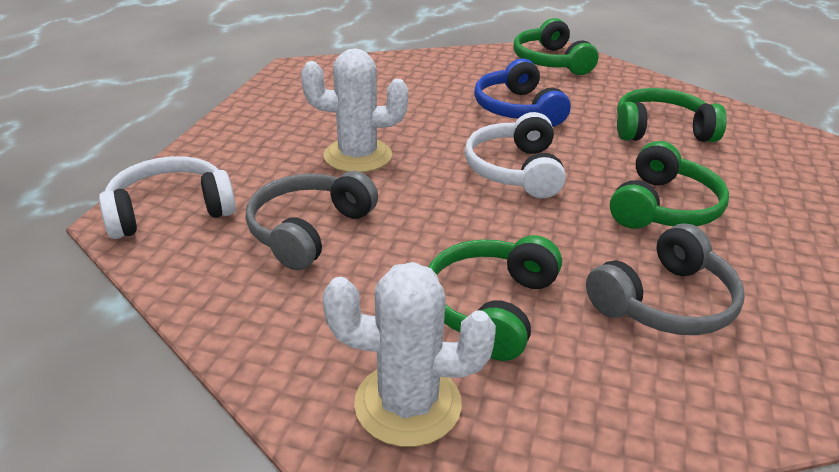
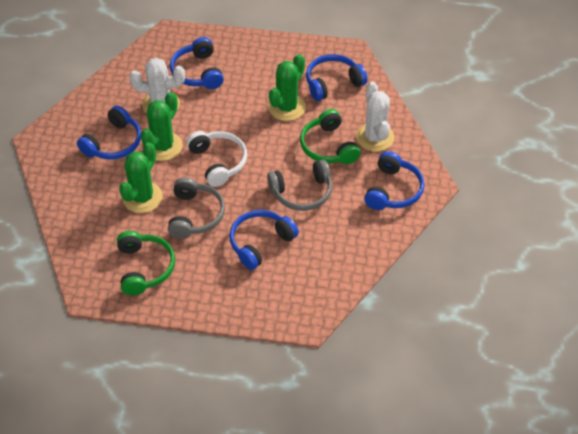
blue headphones: 1 -> 5
green cactus: 0 -> 3
green headphones: 4 -> 2
white headphones: 2 -> 1

